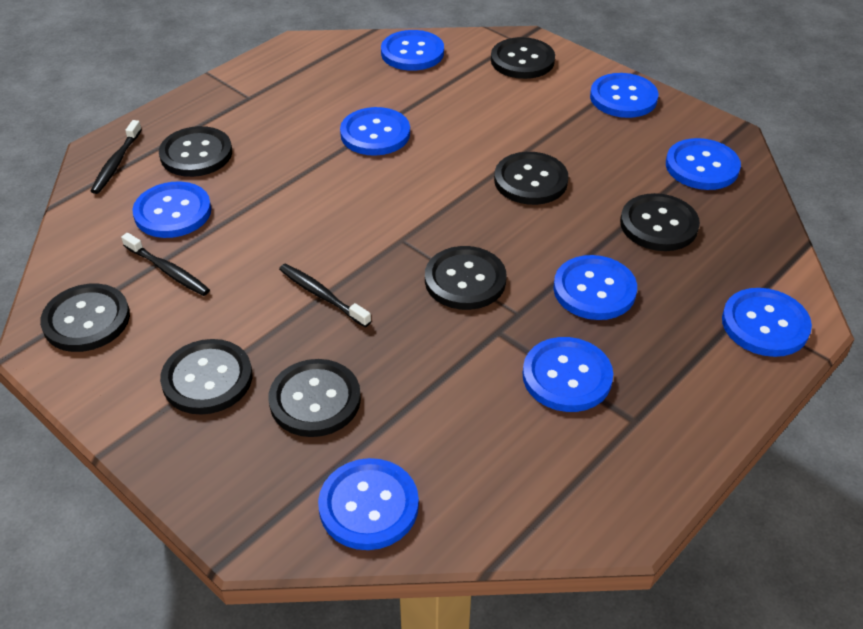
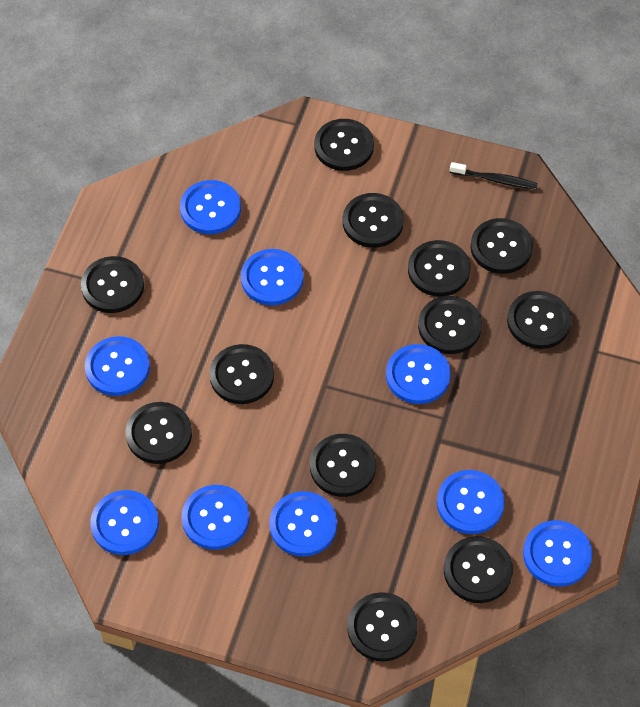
black button: 8 -> 12
black toothbrush: 3 -> 1

